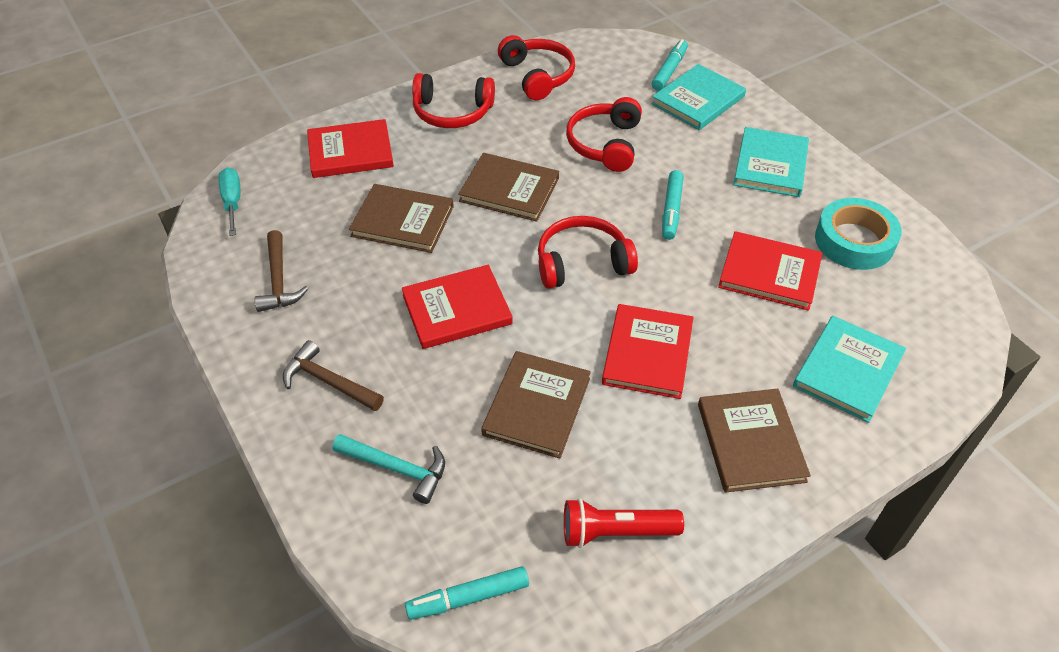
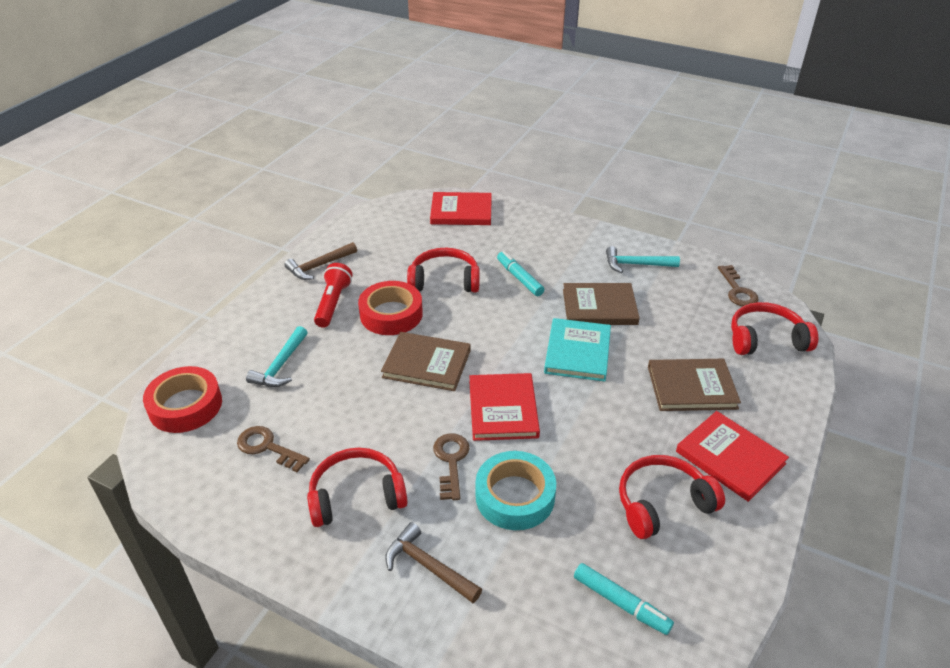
brown book: 4 -> 3
brown key: 0 -> 3
red book: 4 -> 3
red tape: 0 -> 2
turquoise book: 3 -> 1
turquoise hammer: 1 -> 2
turquoise marker: 3 -> 2
turquoise screwdriver: 1 -> 0

